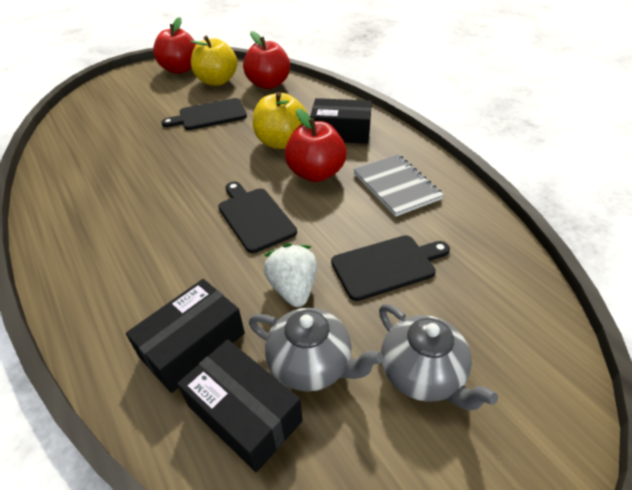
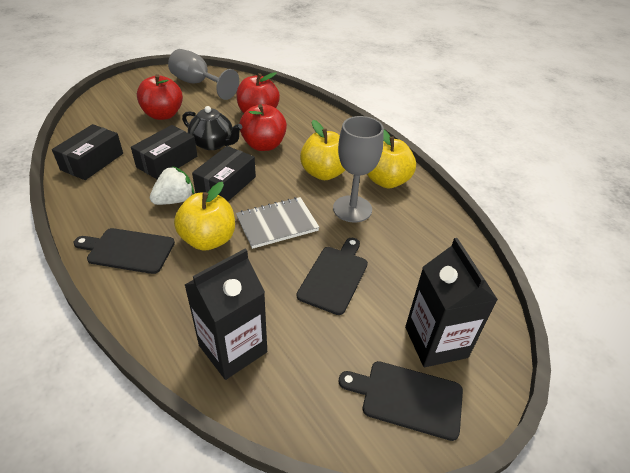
black carton: 0 -> 2
black teapot: 0 -> 1
grey goblet: 0 -> 2
grey teapot: 2 -> 0
yellow apple: 2 -> 3

